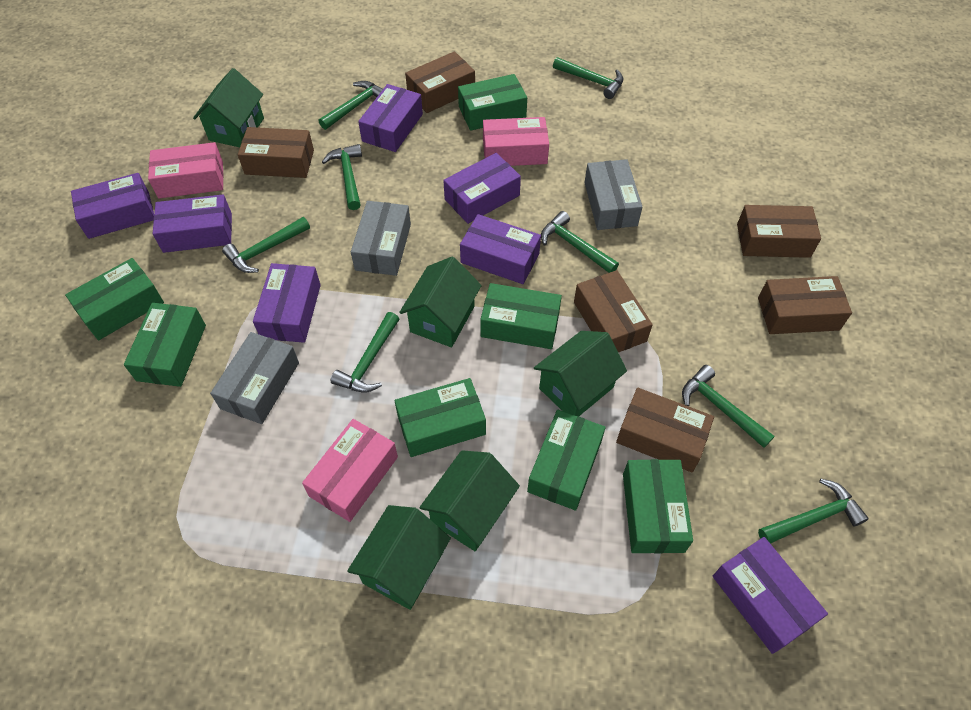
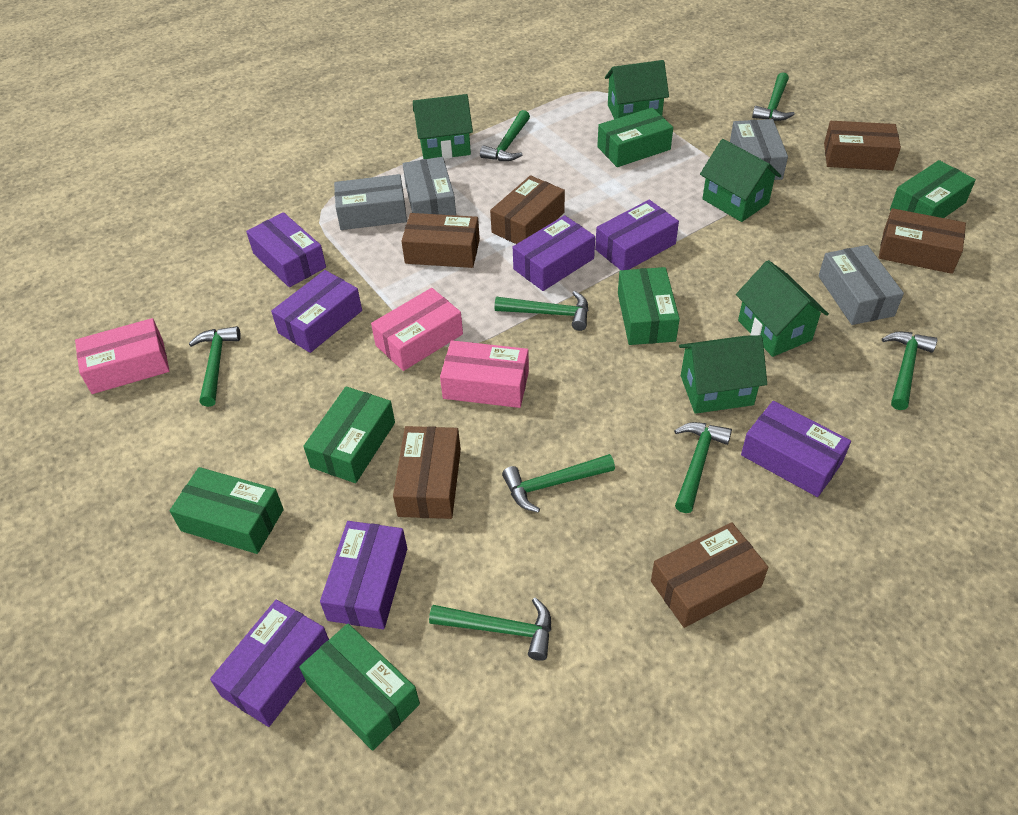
green box: 7 -> 6
grey box: 3 -> 4

